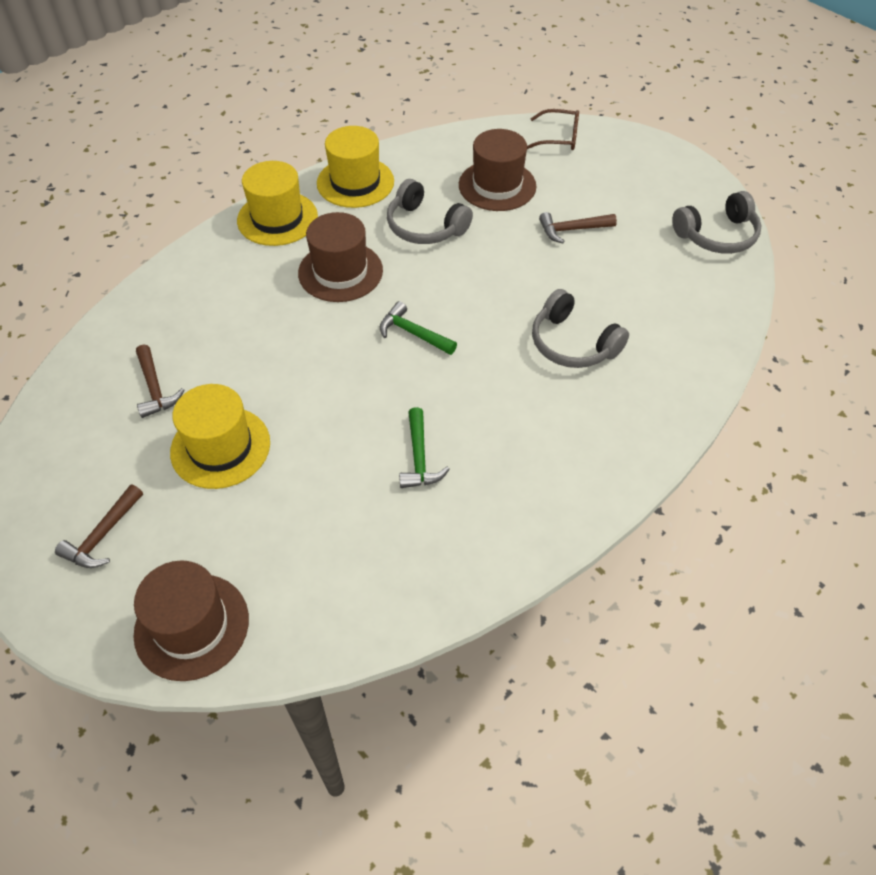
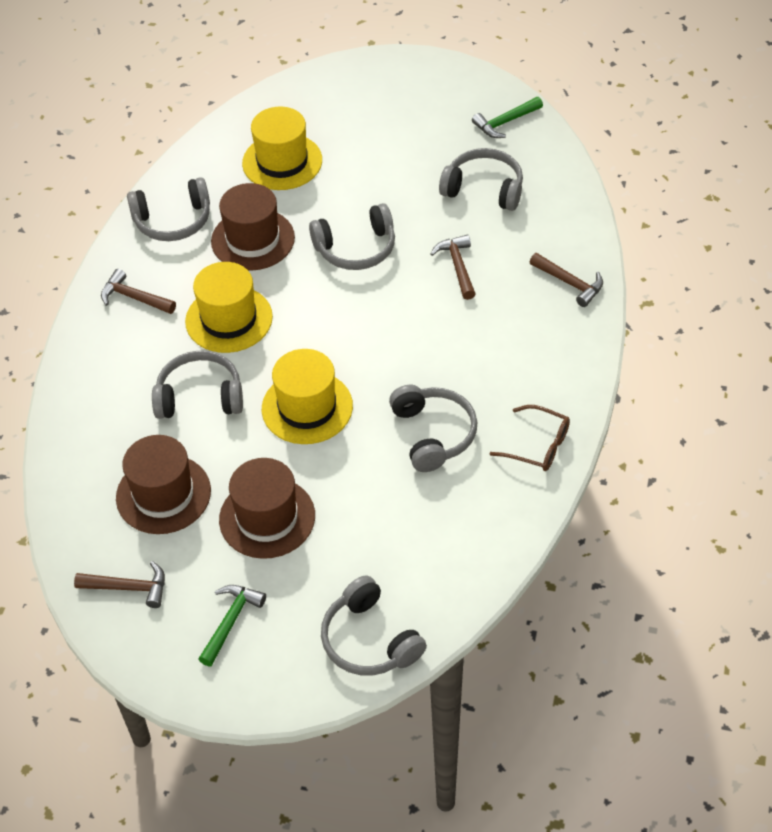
brown hammer: 3 -> 4
grey headphones: 3 -> 6

